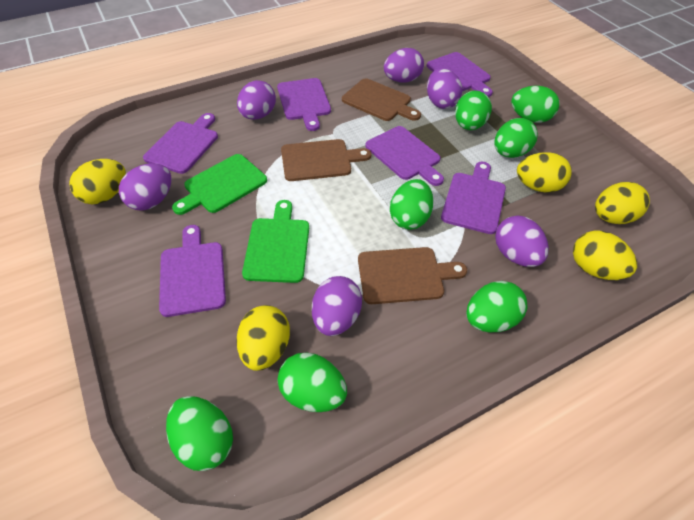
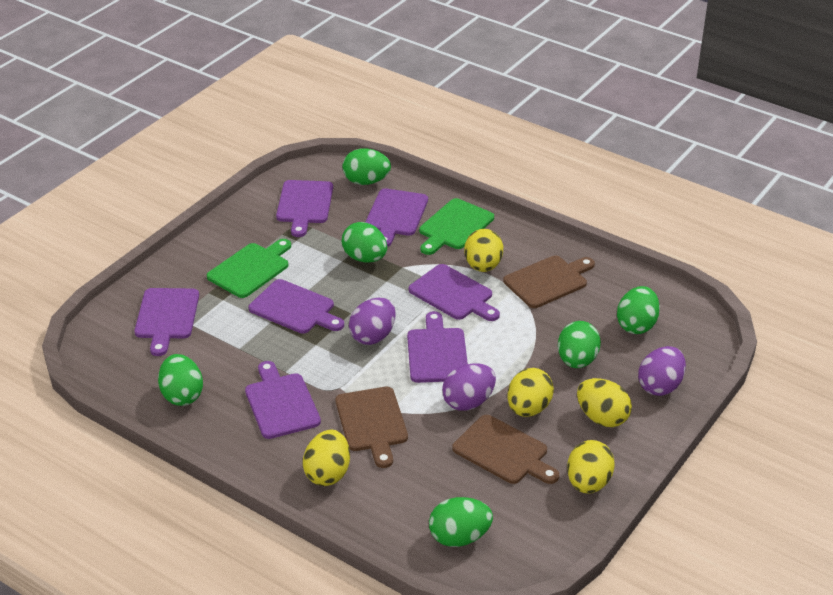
green egg: 7 -> 6
purple cutting board: 6 -> 7
purple egg: 6 -> 3

